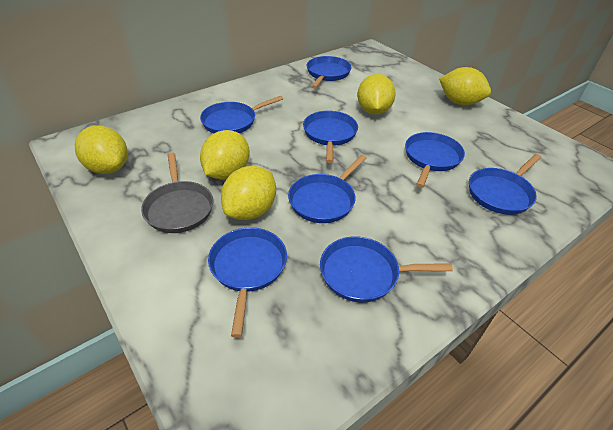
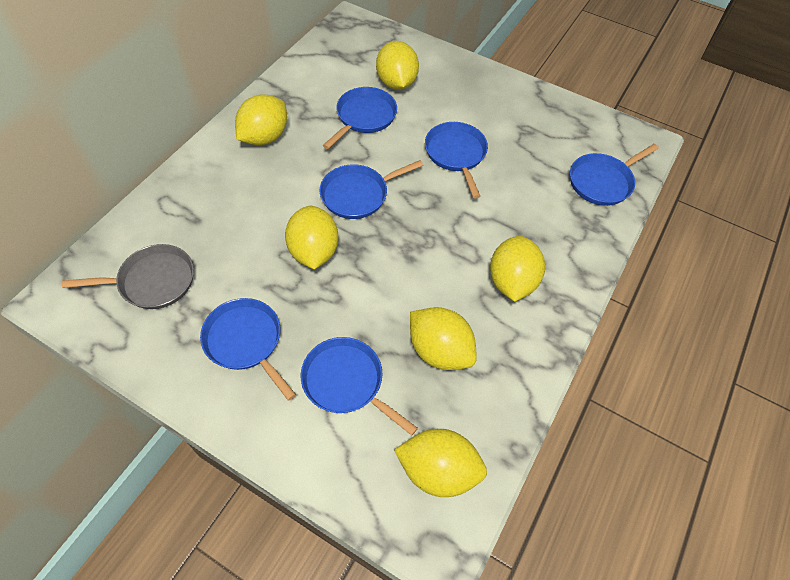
blue pan: 8 -> 6
yellow lemon: 5 -> 6

